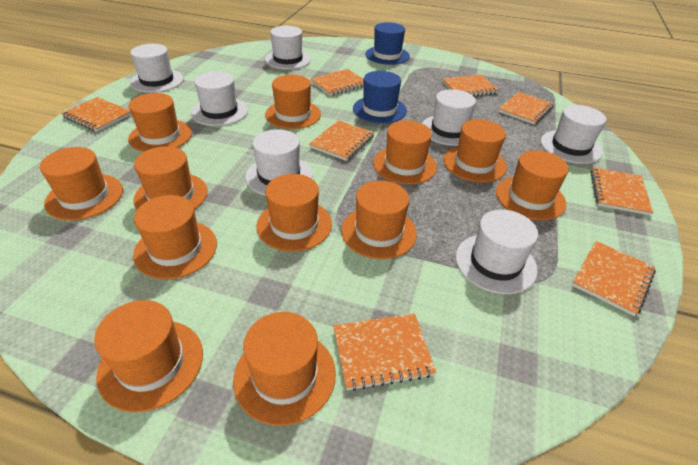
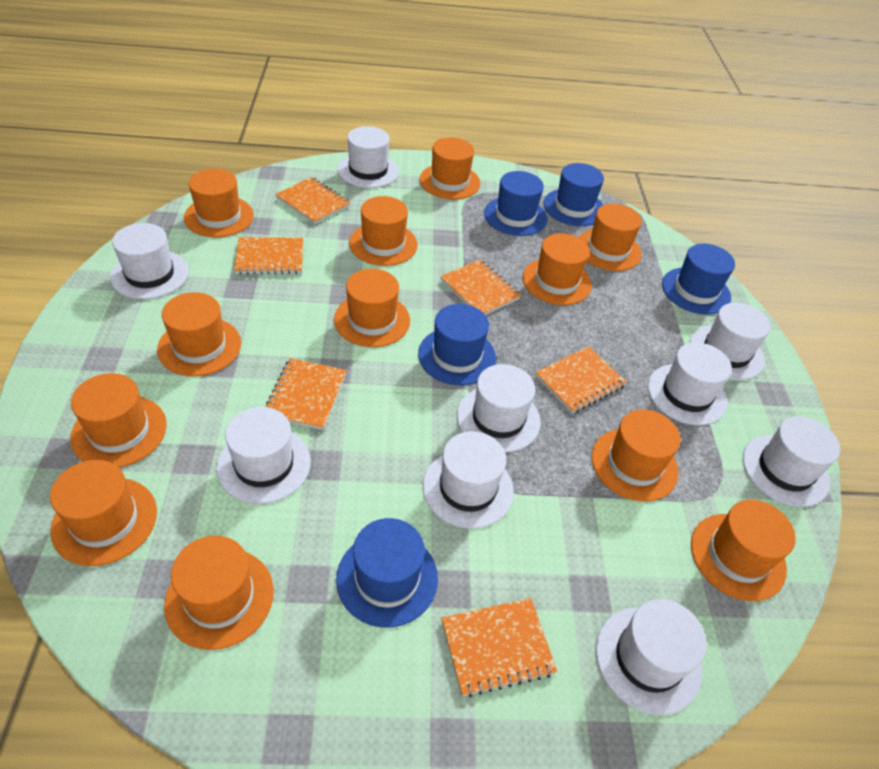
blue hat: 2 -> 5
orange notebook: 8 -> 6
white hat: 7 -> 9

